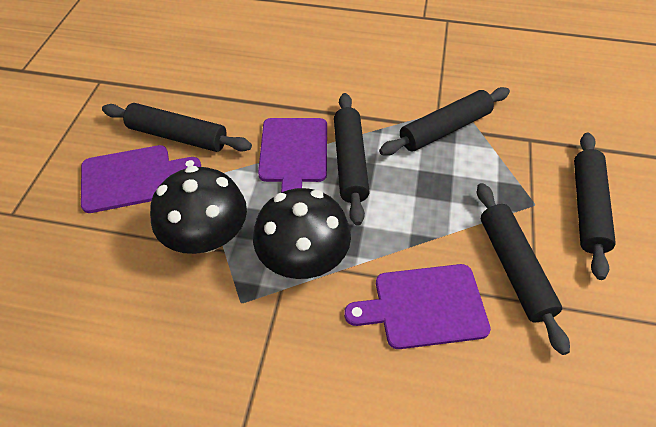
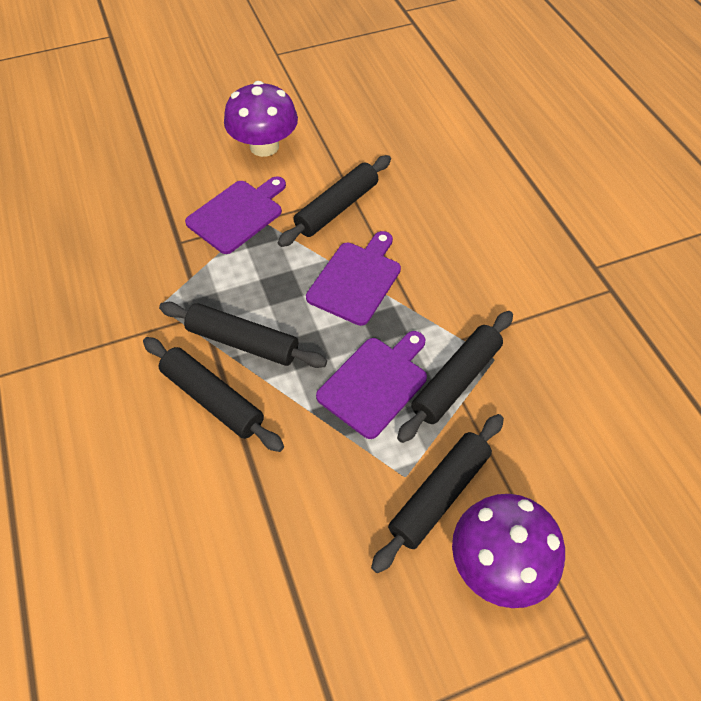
black mushroom: 2 -> 0
purple mushroom: 0 -> 2

